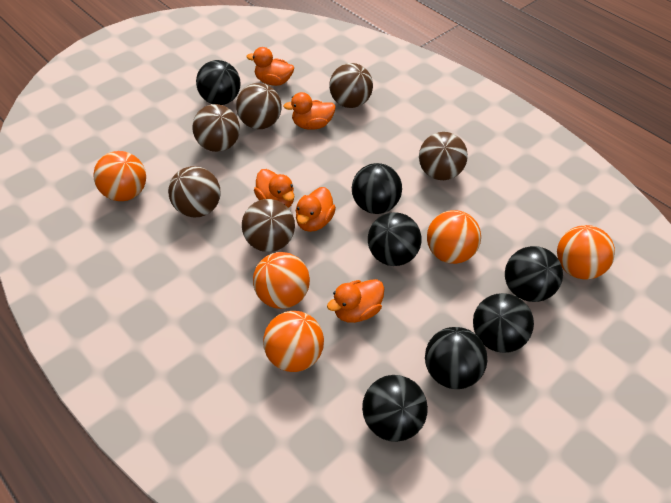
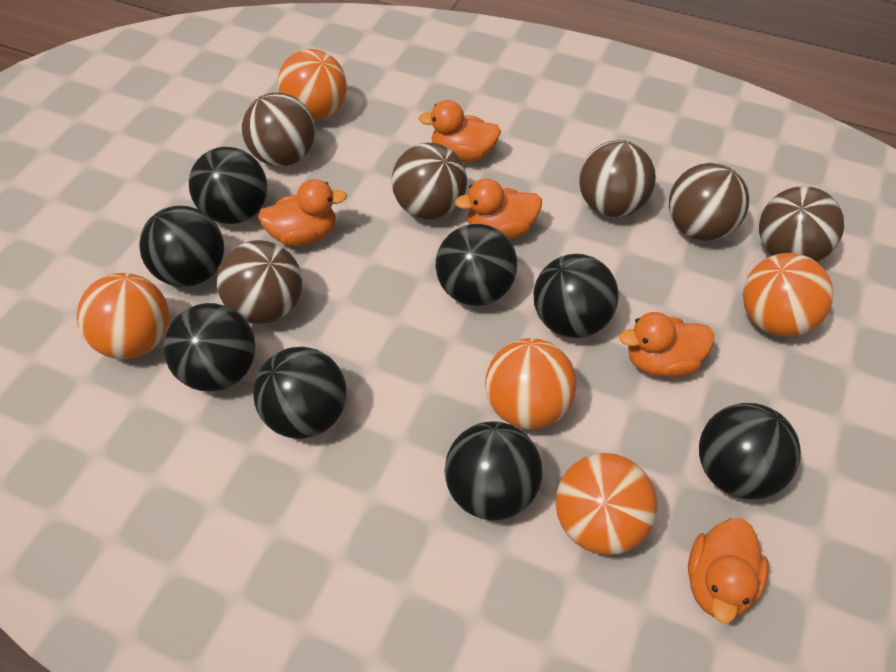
black ball: 7 -> 8

